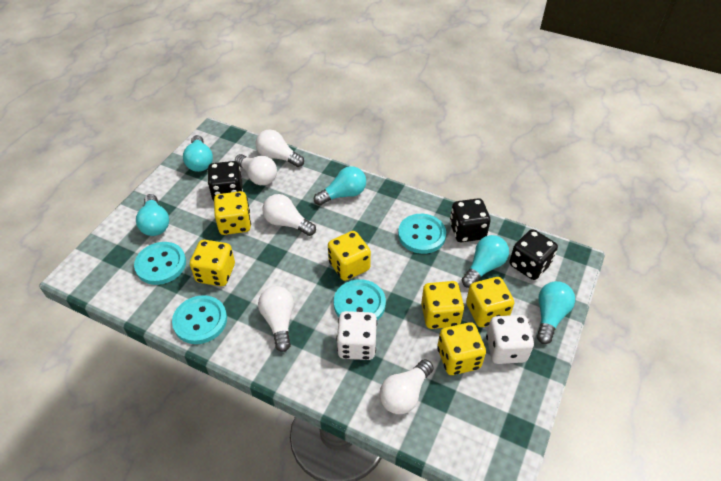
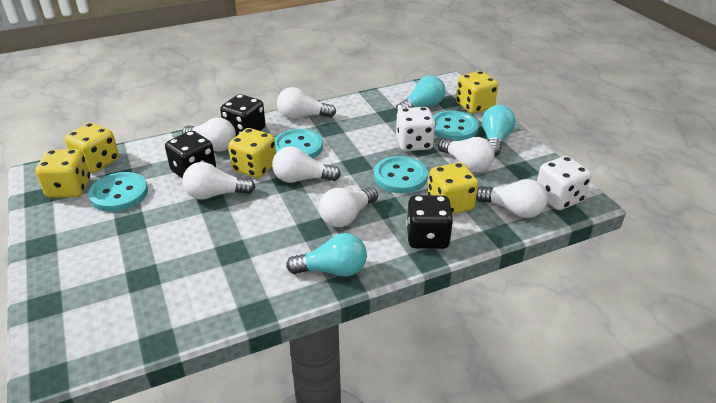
turquoise light bulb: 5 -> 3
white light bulb: 5 -> 7
yellow dice: 6 -> 5

